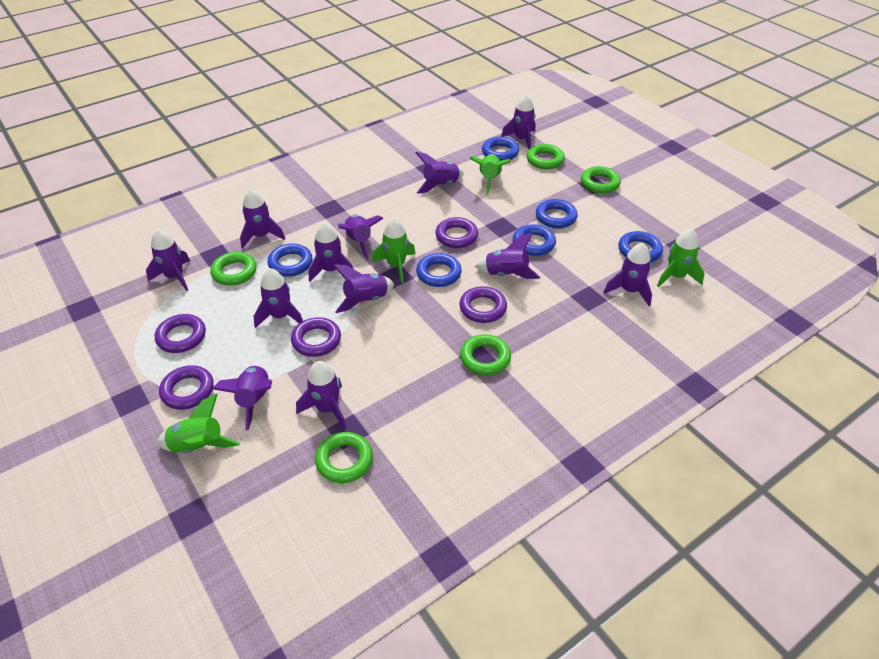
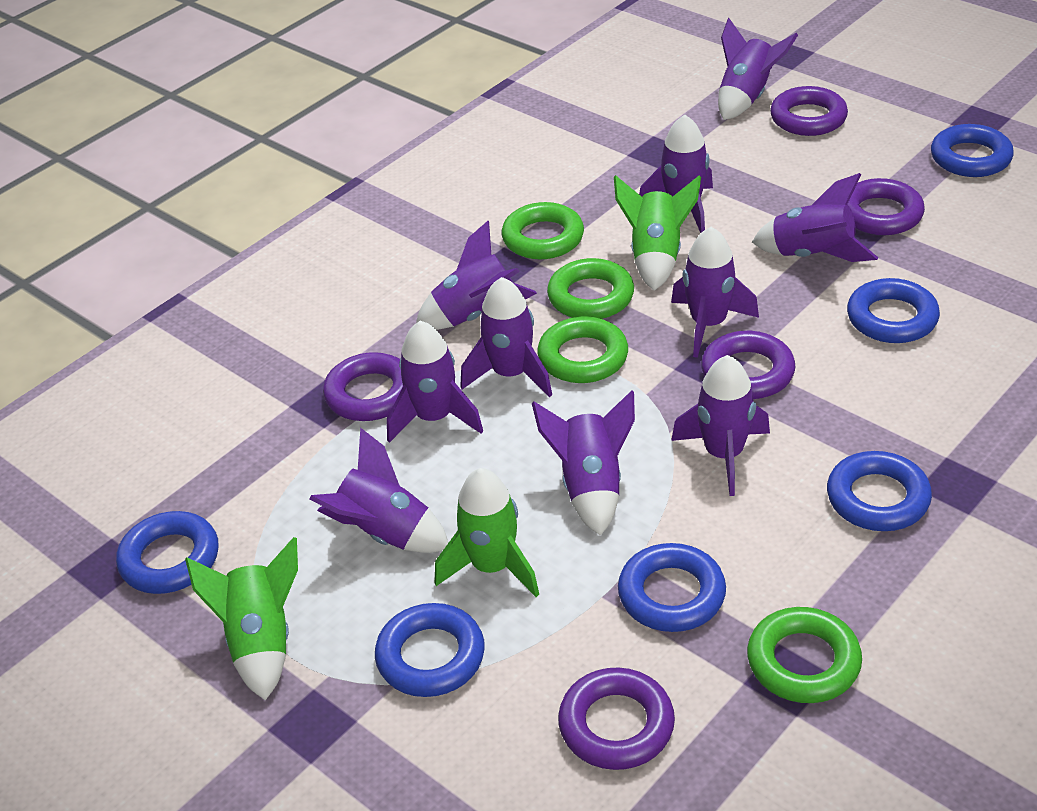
green ring: 5 -> 4
green rocket: 4 -> 3
purple rocket: 12 -> 10

